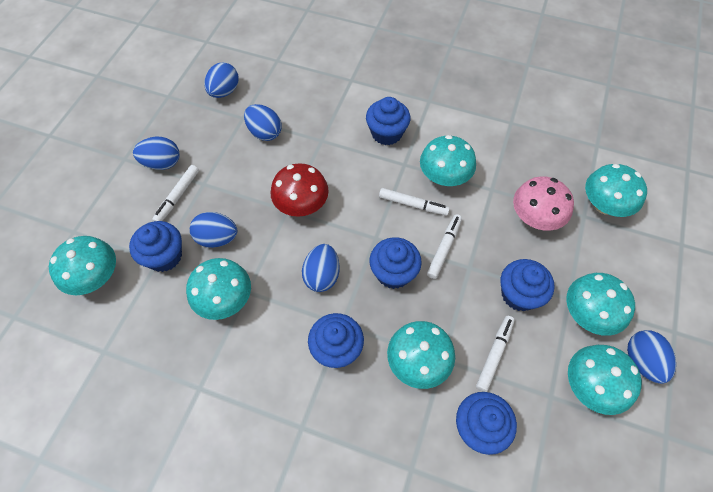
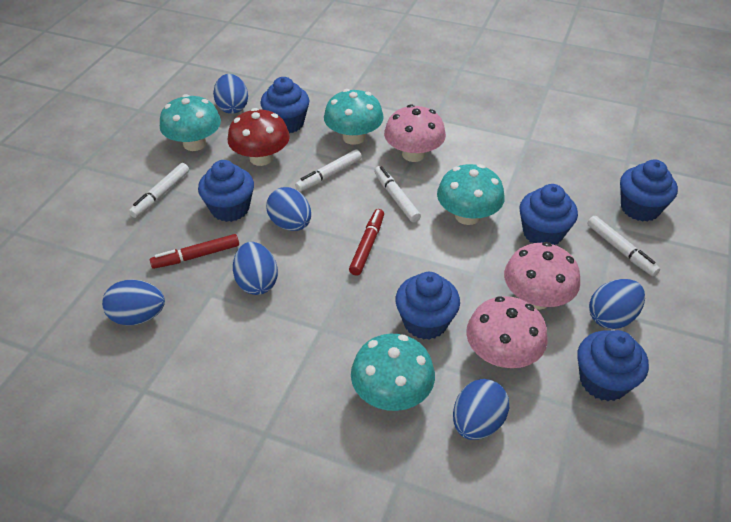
pink mushroom: 1 -> 3
red marker: 0 -> 2
turquoise mushroom: 7 -> 4

